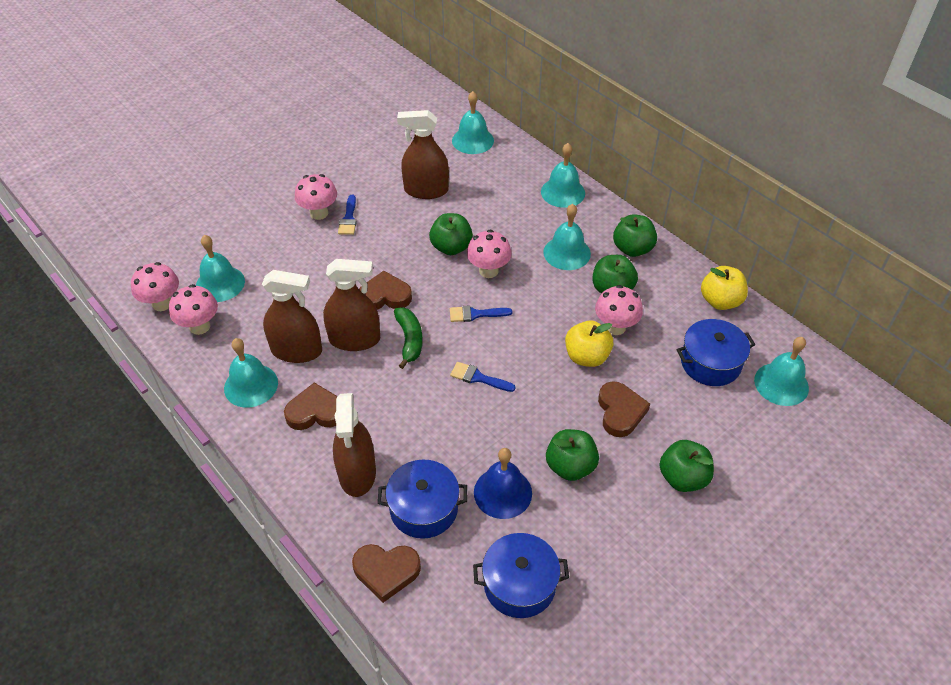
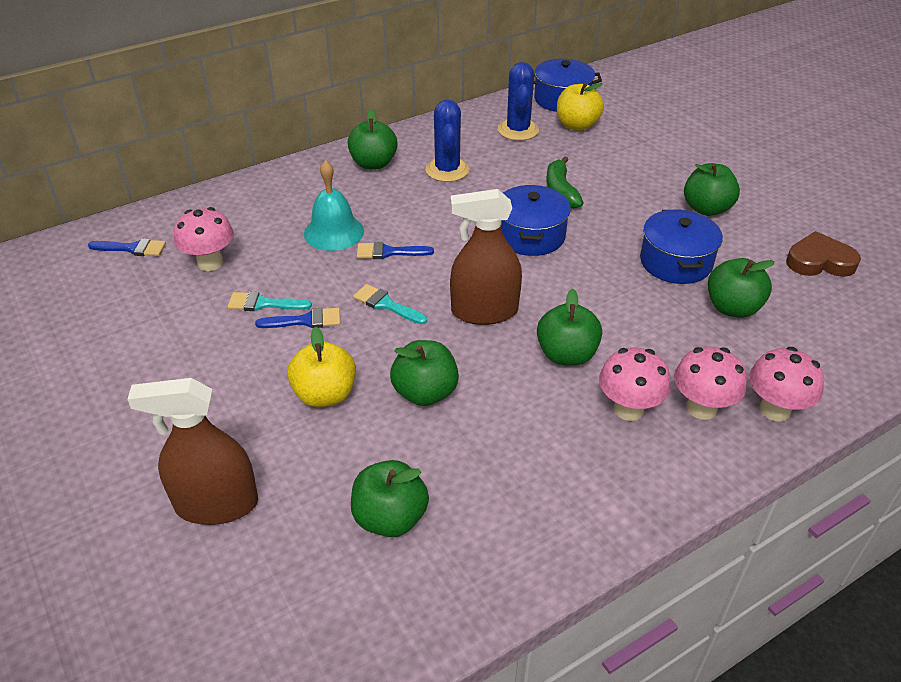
blue bell: 1 -> 0
blue cactus: 0 -> 2
brown heart: 4 -> 1
brown spray bottle: 4 -> 2
green apple: 5 -> 6
pink mushroom: 5 -> 4
turquoise bell: 6 -> 1
turquoise brush: 0 -> 2

